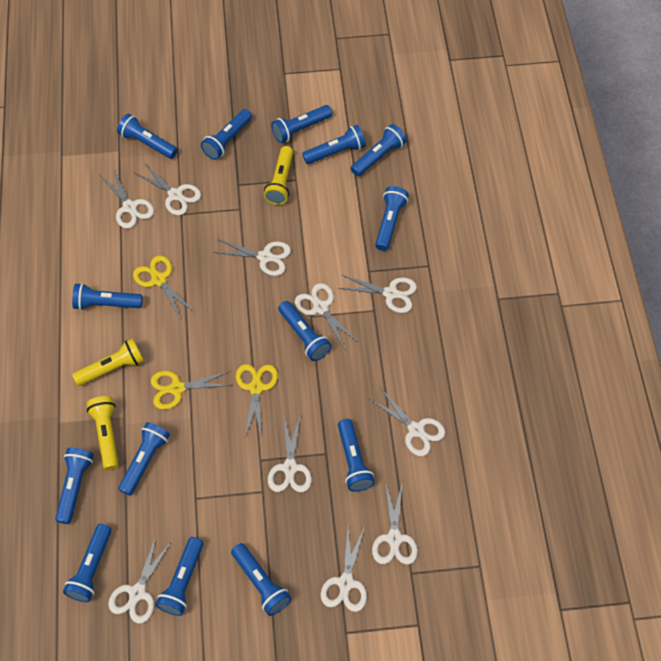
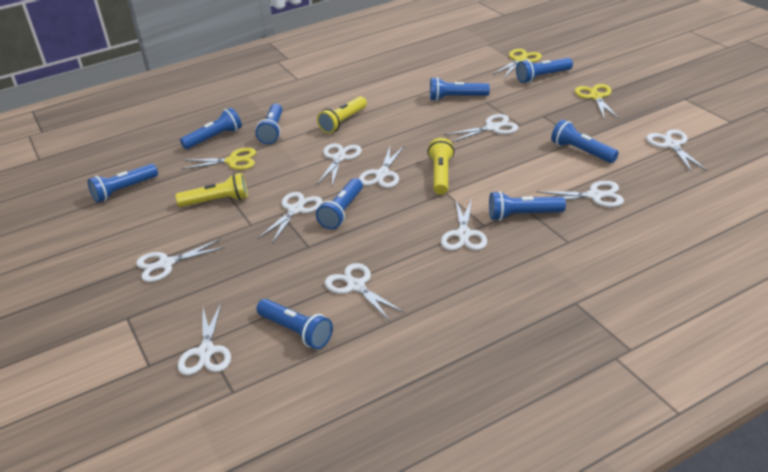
blue flashlight: 14 -> 9

